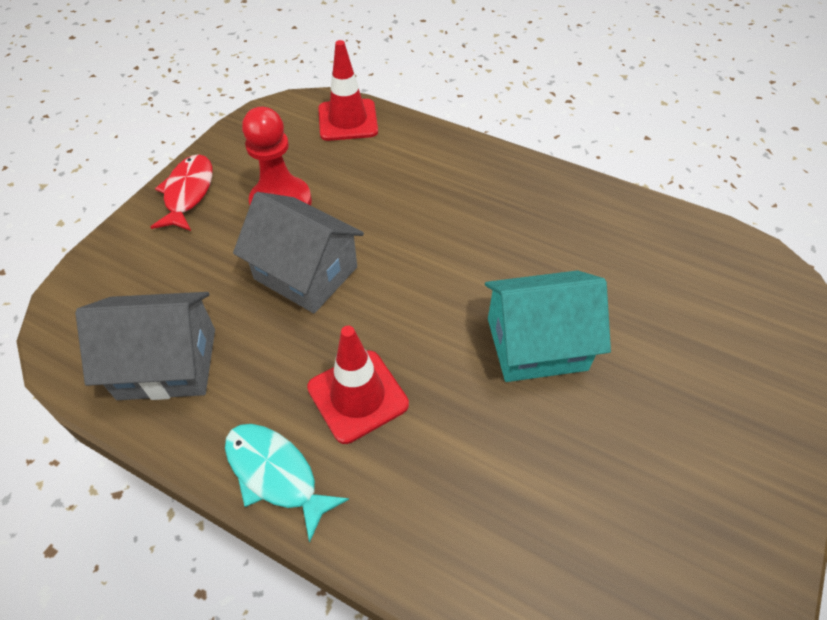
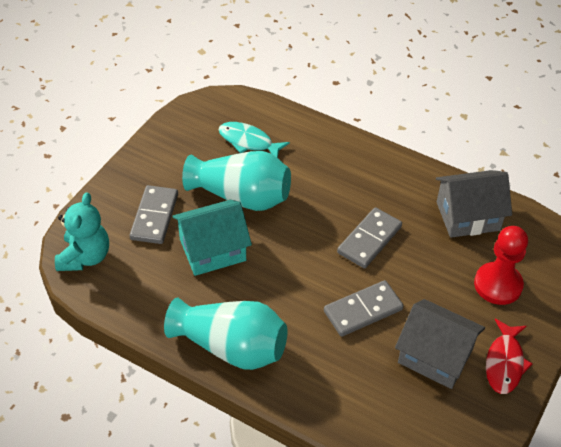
grey domino: 0 -> 3
red traffic cone: 2 -> 0
turquoise teddy bear: 0 -> 1
turquoise vase: 0 -> 2

